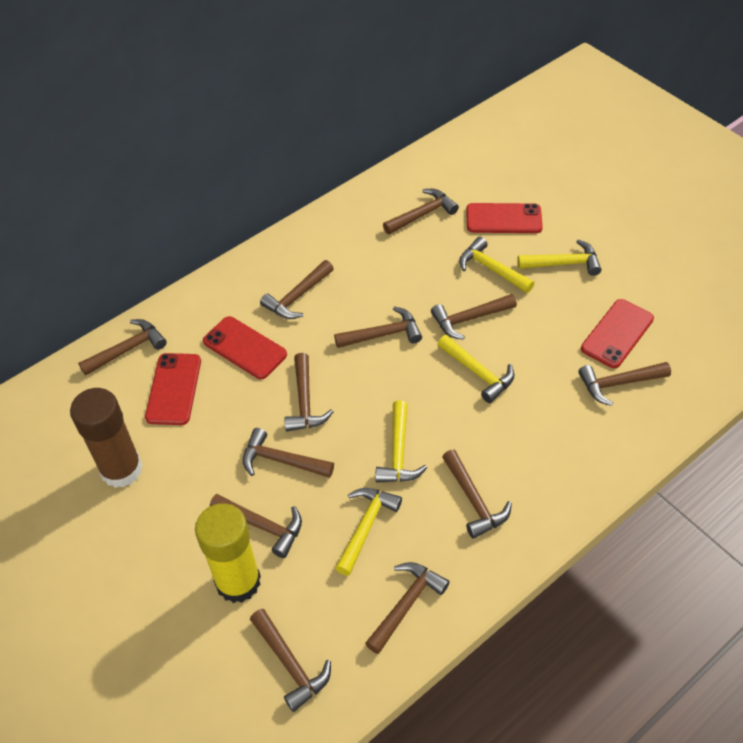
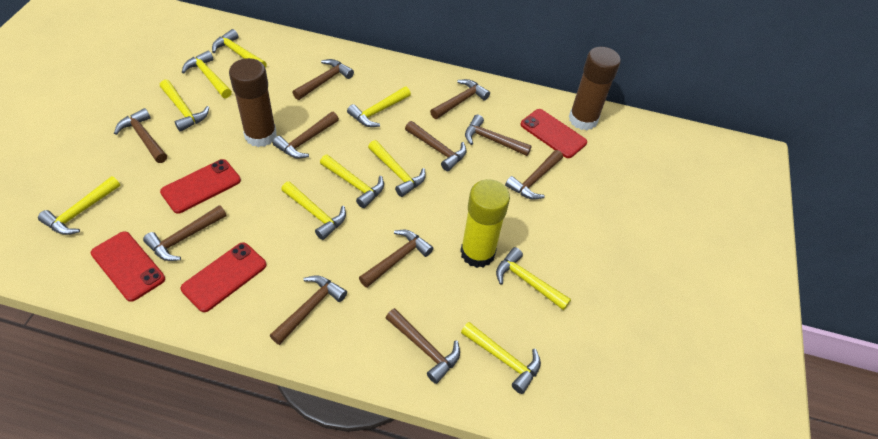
brown glue stick: 1 -> 2
brown hammer: 12 -> 11
yellow hammer: 5 -> 10

